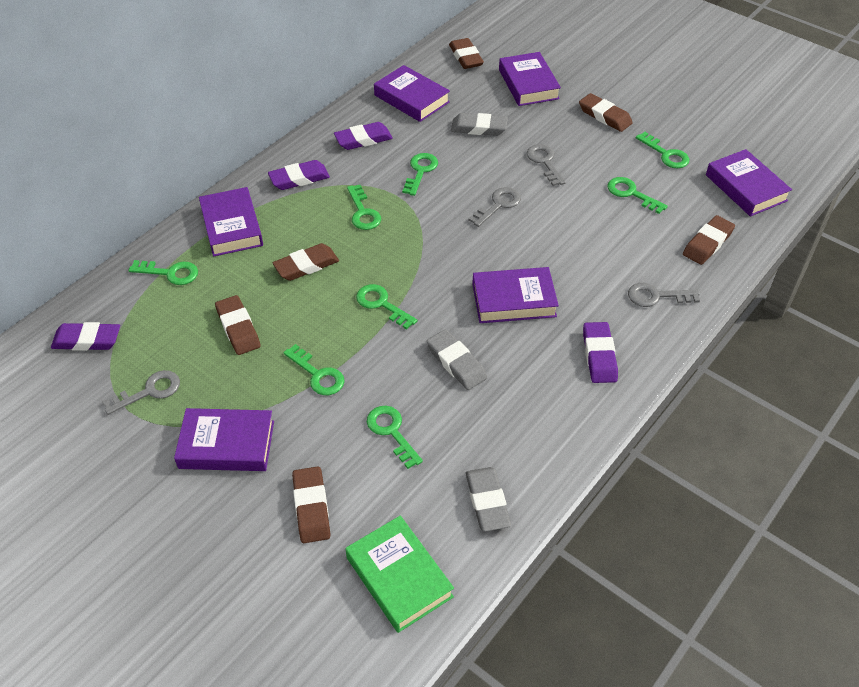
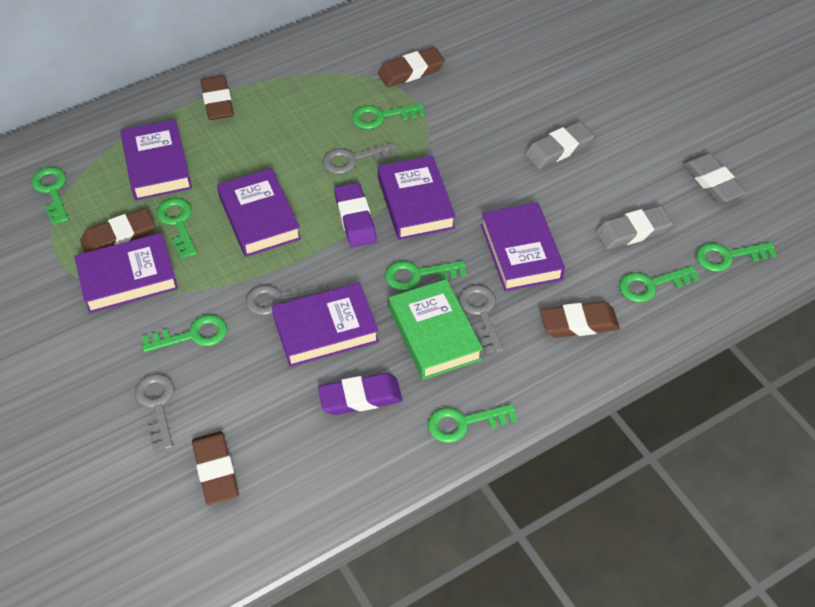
brown eraser: 6 -> 5
purple eraser: 4 -> 2

